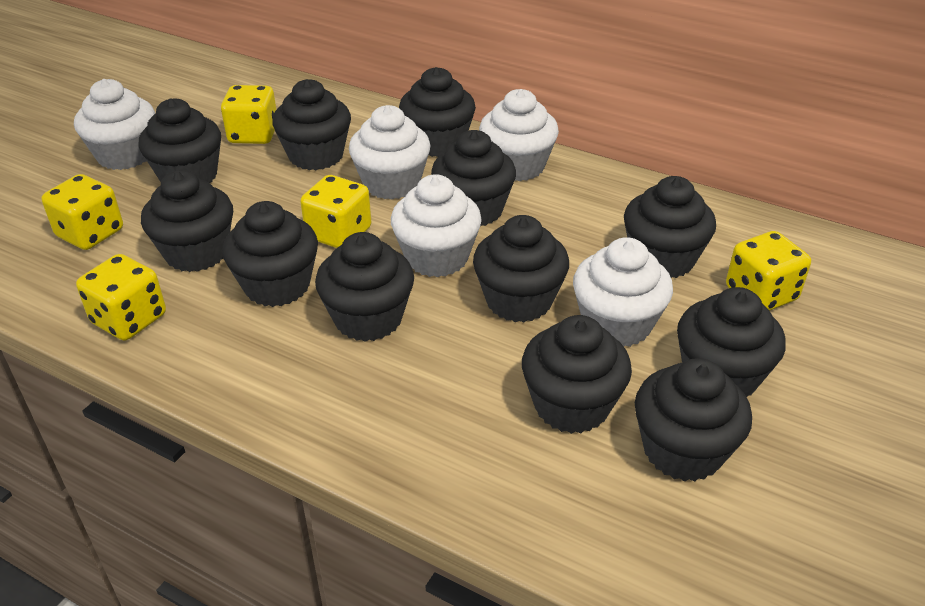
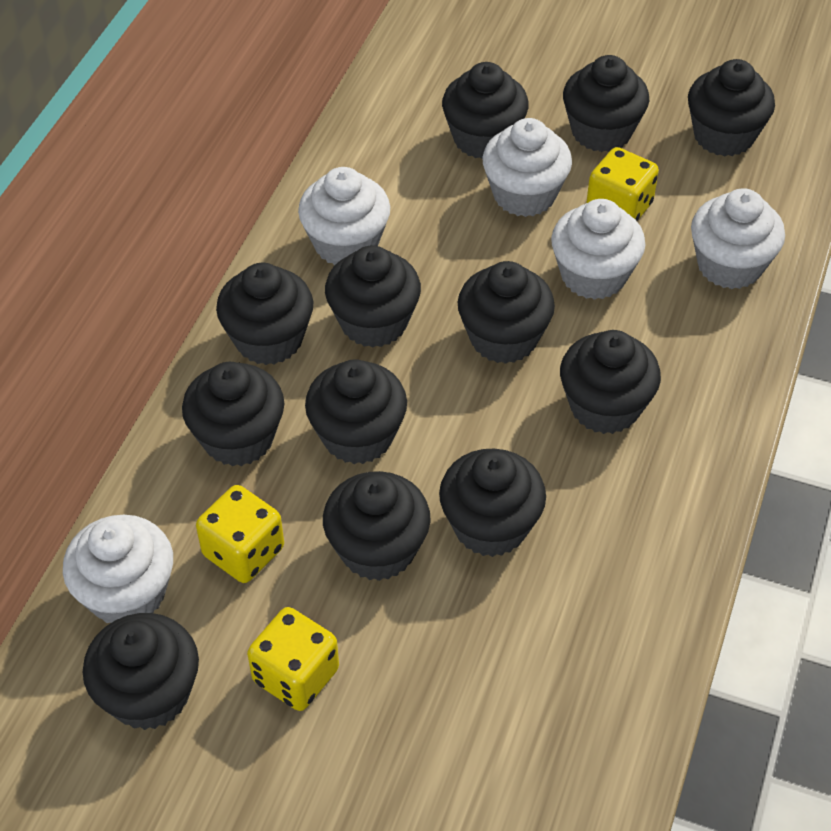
yellow dice: 5 -> 3

